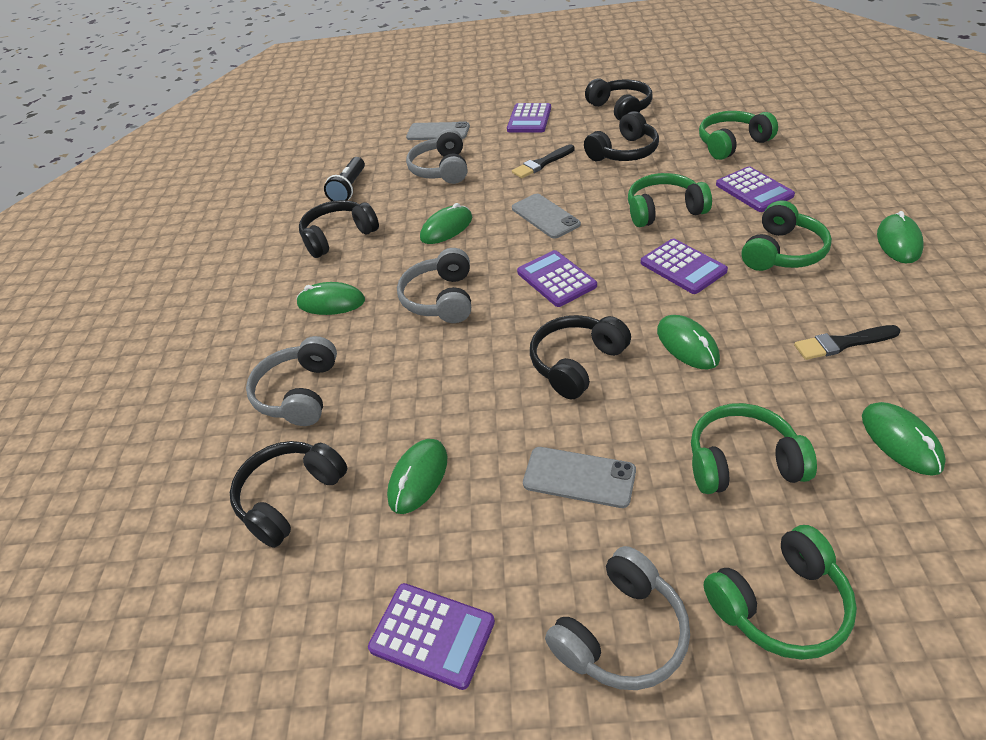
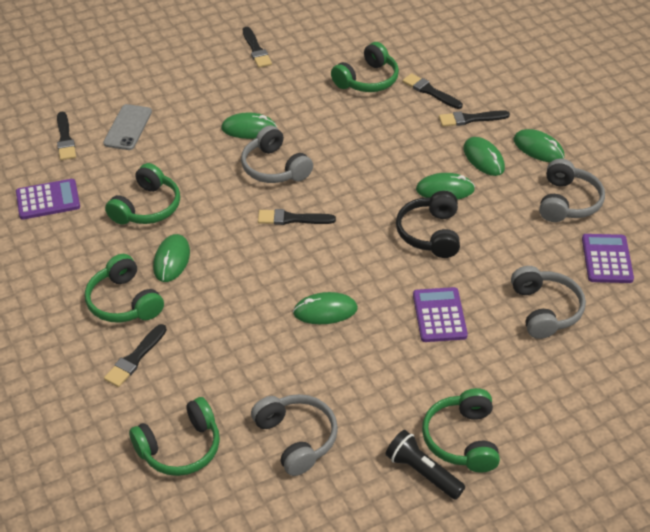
black brush: 2 -> 6
black headphones: 5 -> 1
grey phone: 3 -> 1
purple calculator: 5 -> 3

